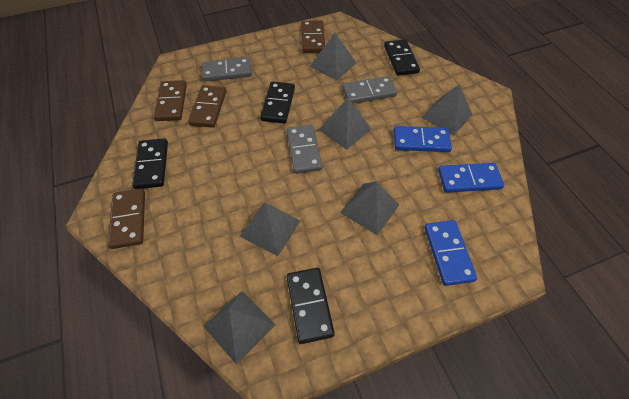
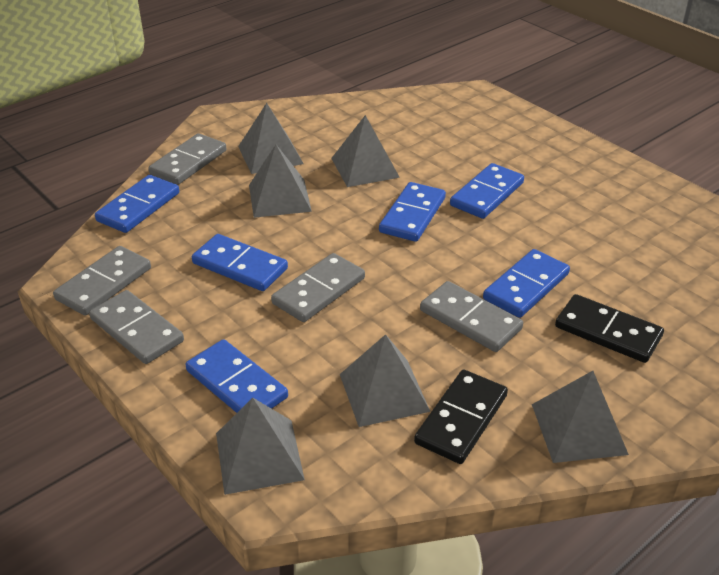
black domino: 4 -> 2
blue domino: 3 -> 6
brown domino: 4 -> 0
grey domino: 3 -> 5

